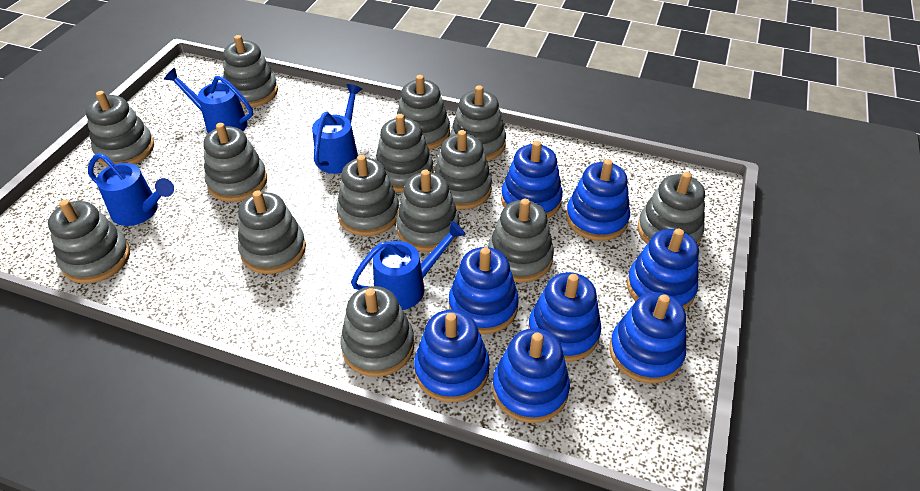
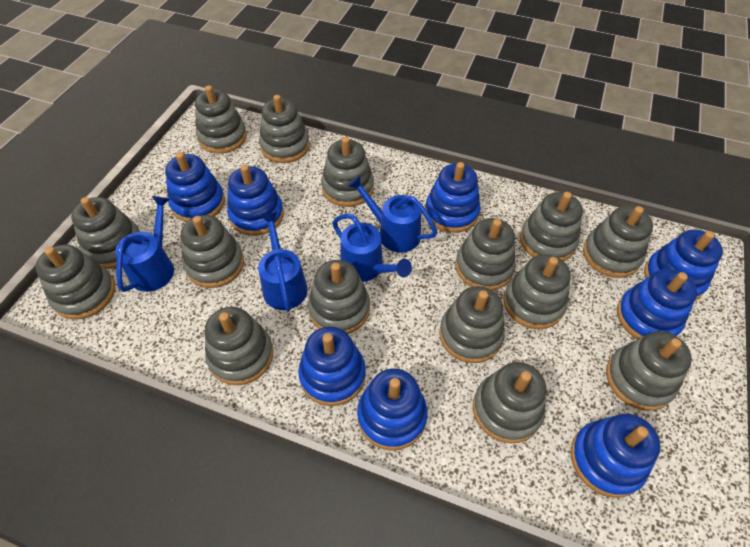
grey stacking toy: 14 -> 15

